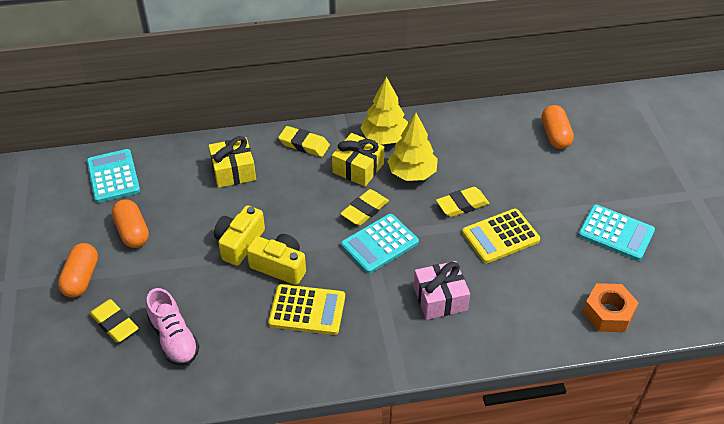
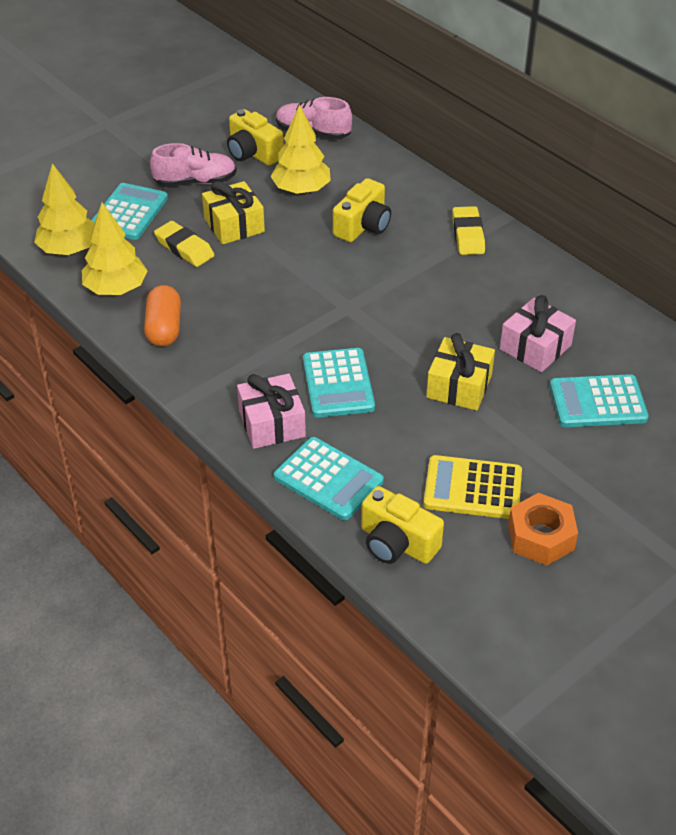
orange capsule: 3 -> 1
pink gift: 1 -> 2
pink shoe: 1 -> 2
turquoise calculator: 3 -> 4
yellow calculator: 2 -> 1
yellow camera: 2 -> 3
yellow eraser: 4 -> 2
yellow tree: 2 -> 3

